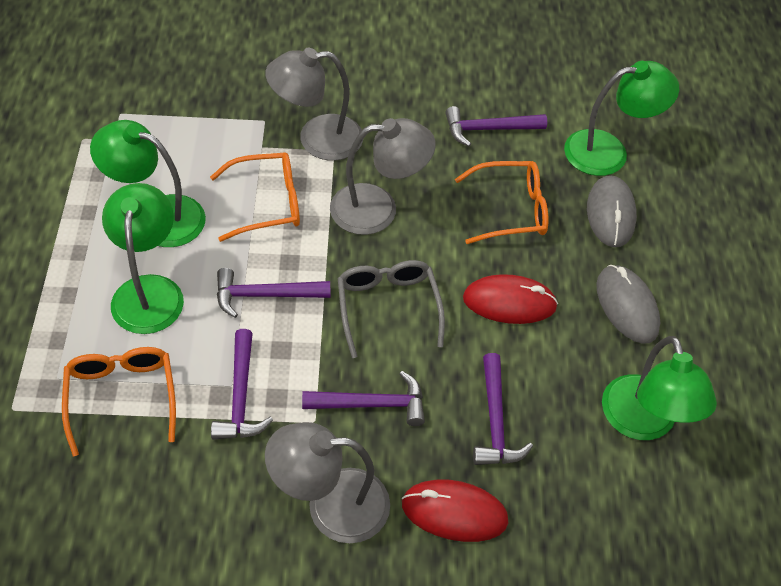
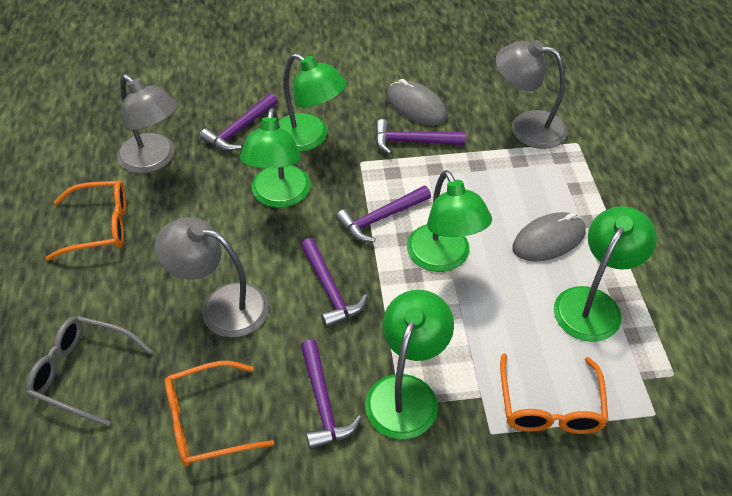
green lamp: 4 -> 5
red mouse: 2 -> 0

